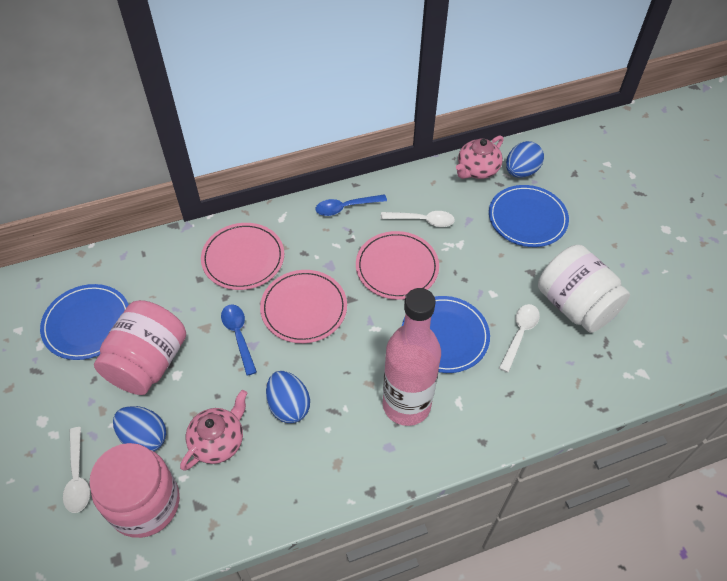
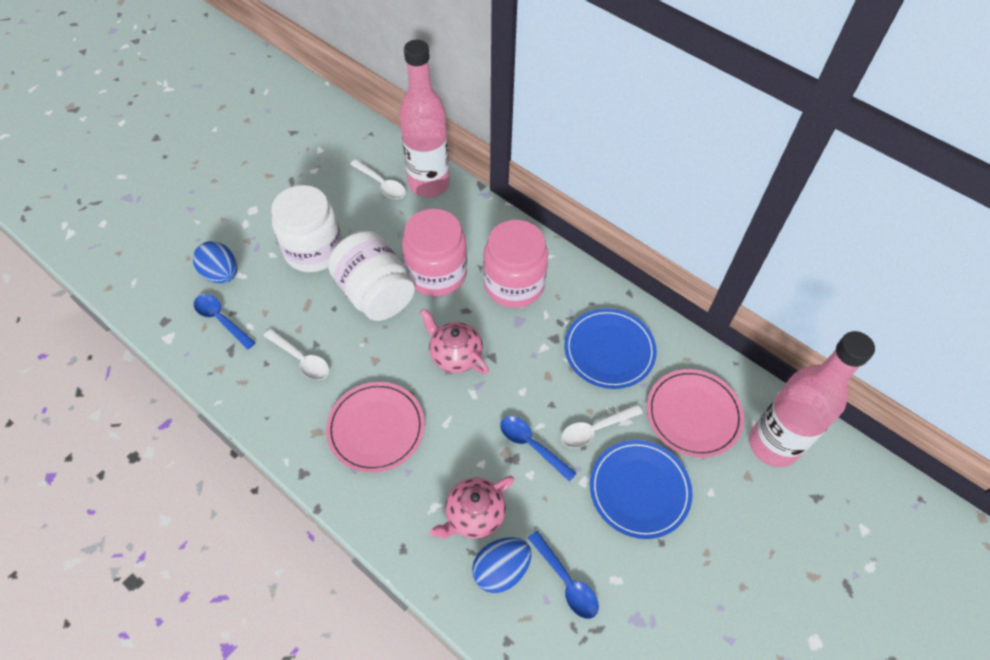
blue egg: 3 -> 2
blue plate: 3 -> 2
blue spoon: 2 -> 3
pink bottle: 1 -> 2
pink plate: 3 -> 2
white jar: 1 -> 2

